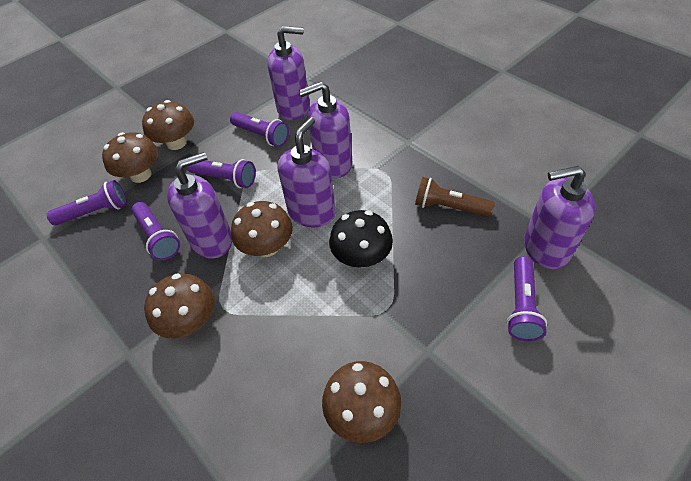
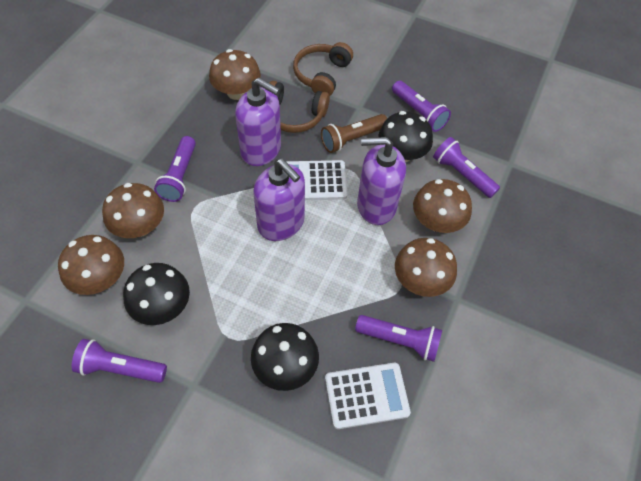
black mushroom: 1 -> 3
brown headphones: 0 -> 2
purple soap dispenser: 5 -> 3
white calculator: 0 -> 2

